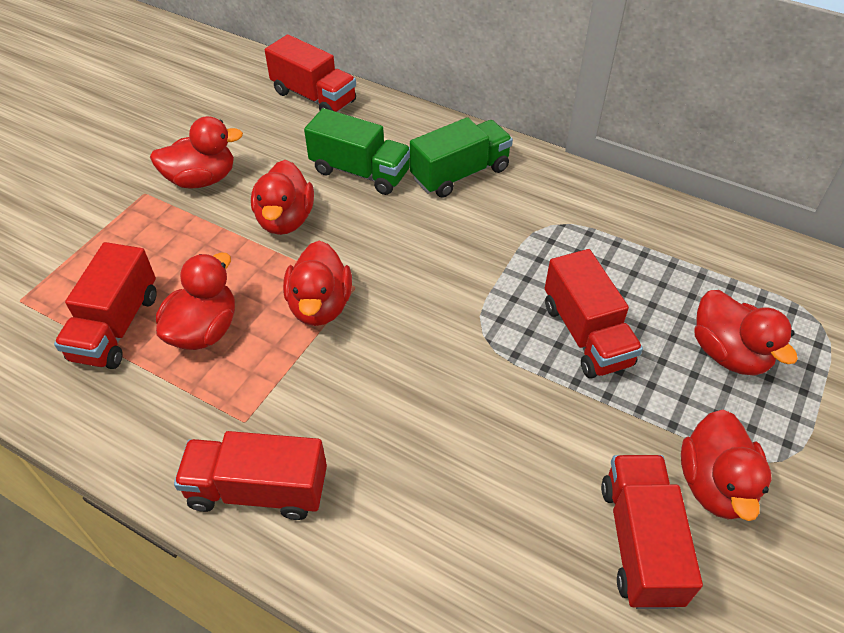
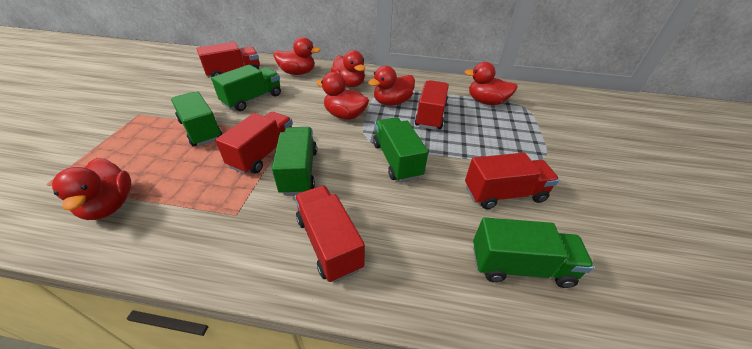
green truck: 2 -> 5

